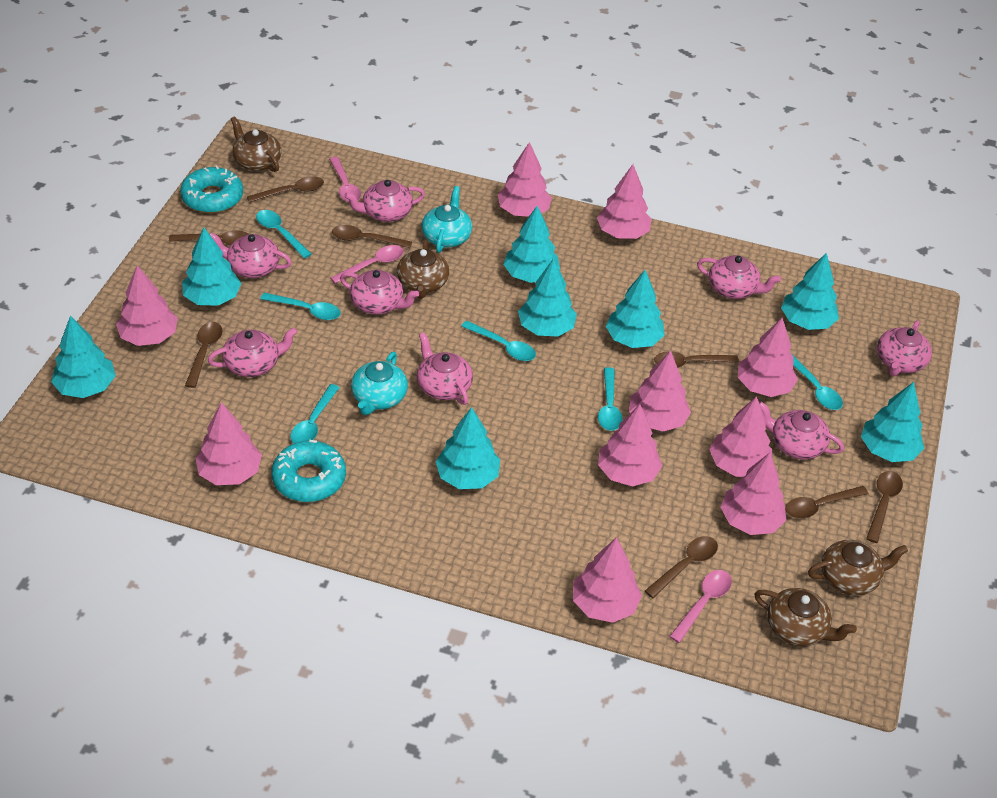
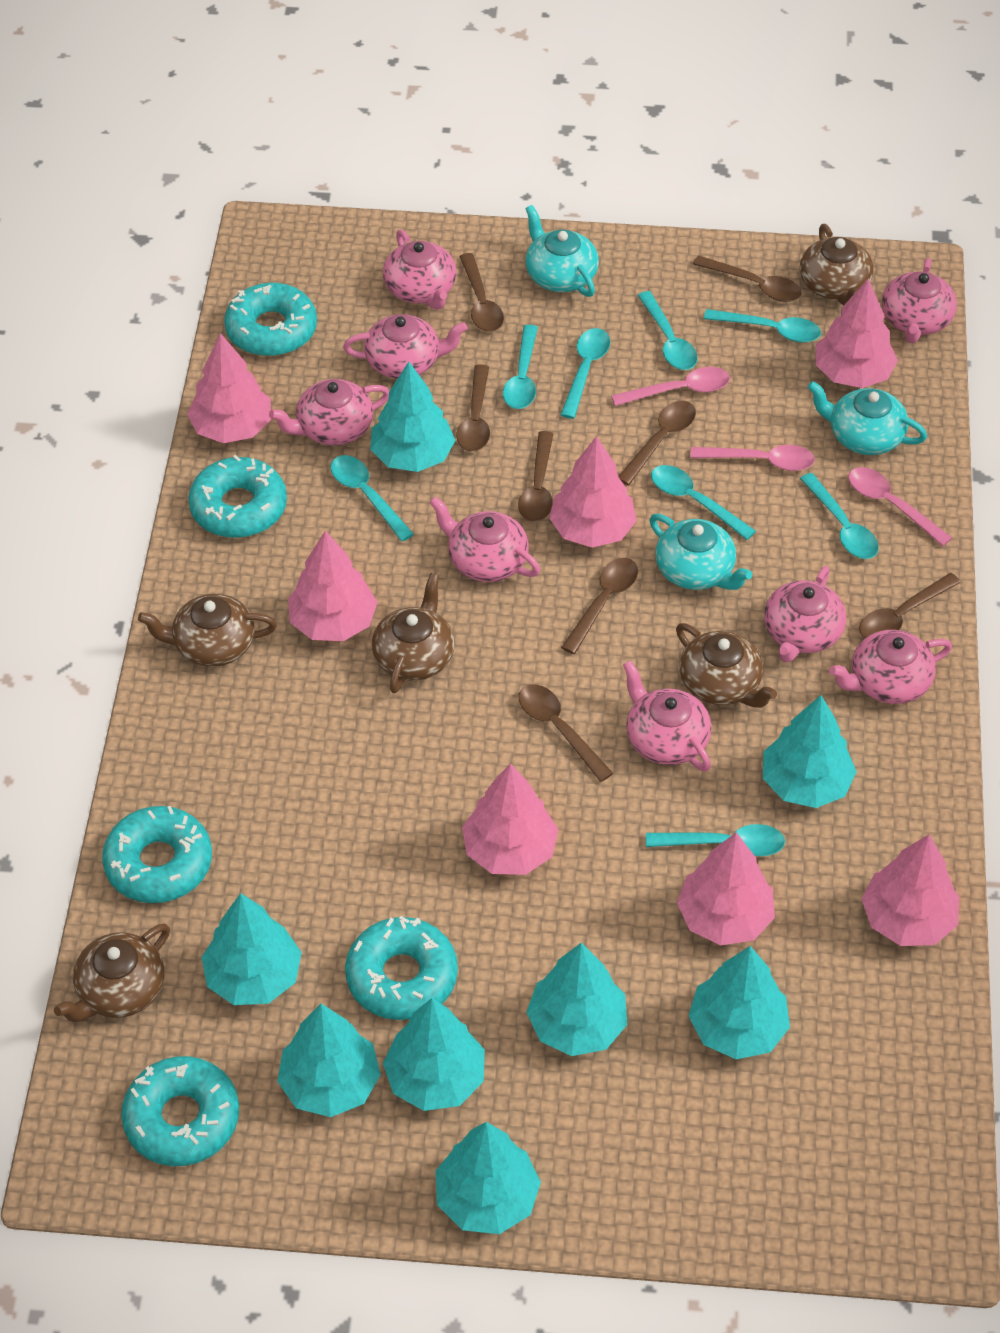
brown teapot: 4 -> 5
pink tree: 10 -> 7
turquoise donut: 2 -> 5
turquoise spoon: 6 -> 8
turquoise teapot: 2 -> 3

